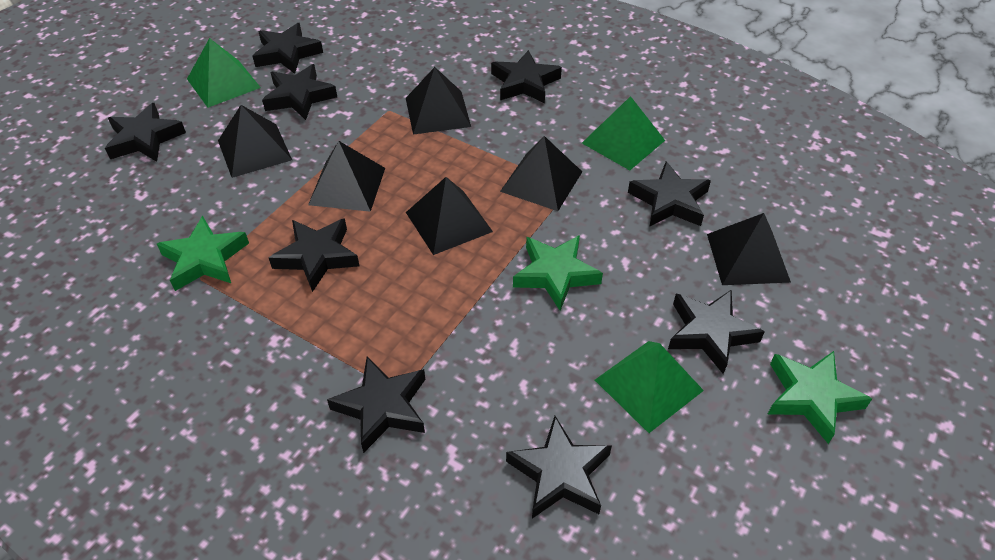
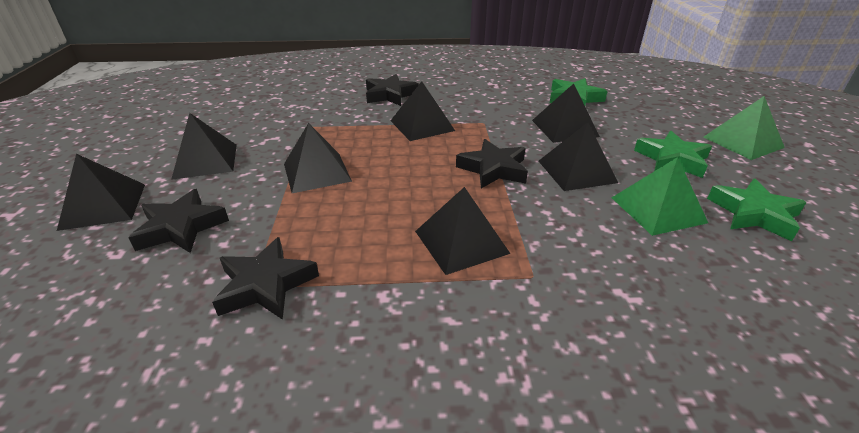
black pyramid: 6 -> 7
black star: 9 -> 4
green pyramid: 3 -> 2

